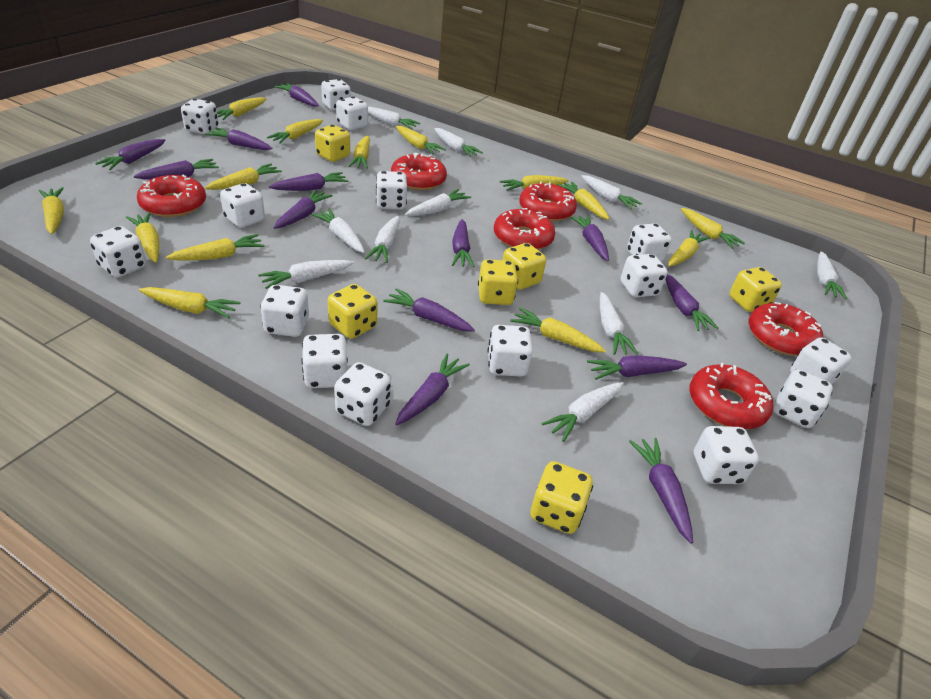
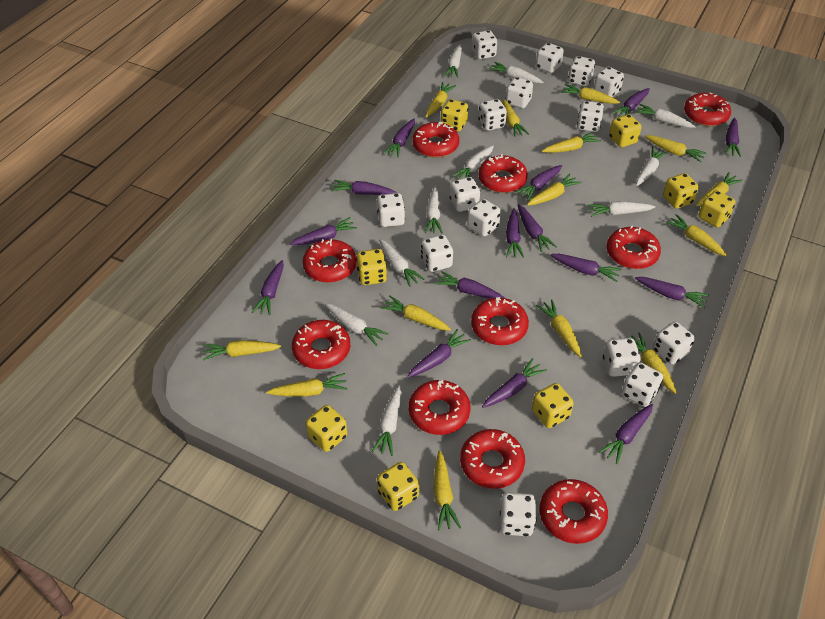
purple carrot: 13 -> 15
red donut: 6 -> 10
yellow dice: 6 -> 8

